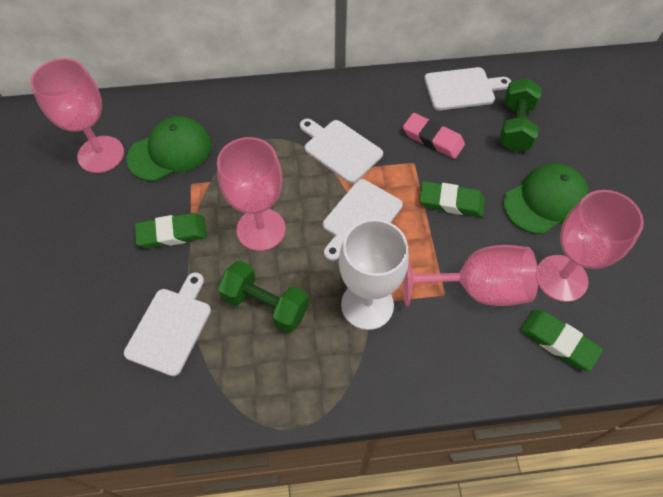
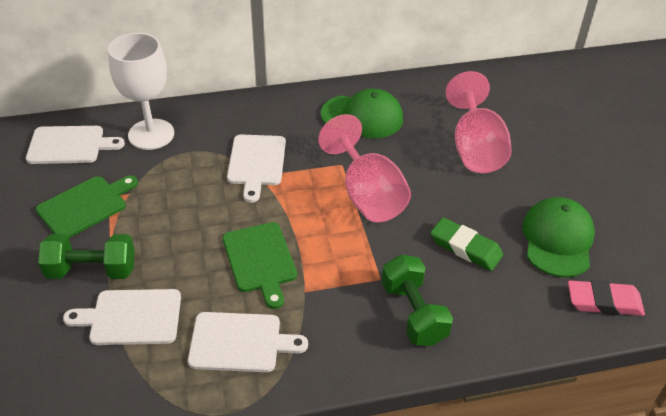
green cutting board: 0 -> 2
green eraser: 3 -> 1
pink goblet: 4 -> 2

